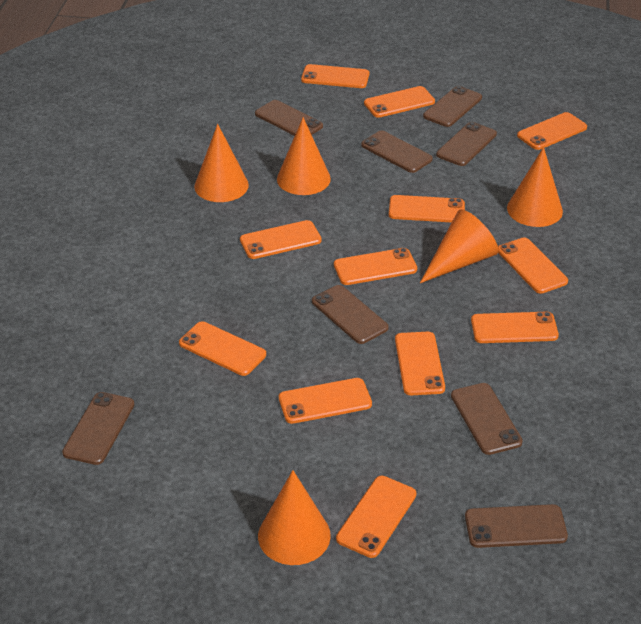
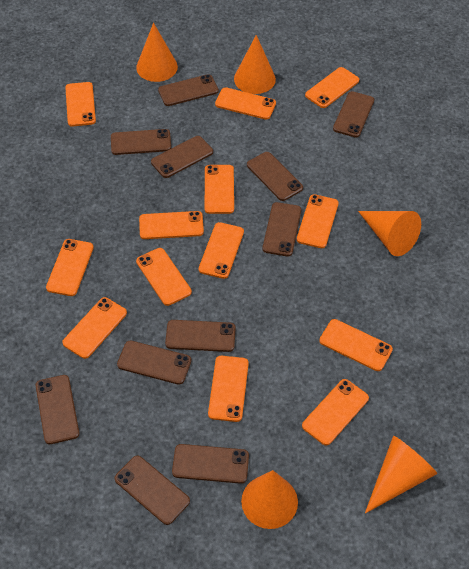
brown phone: 8 -> 11
orange phone: 12 -> 13

